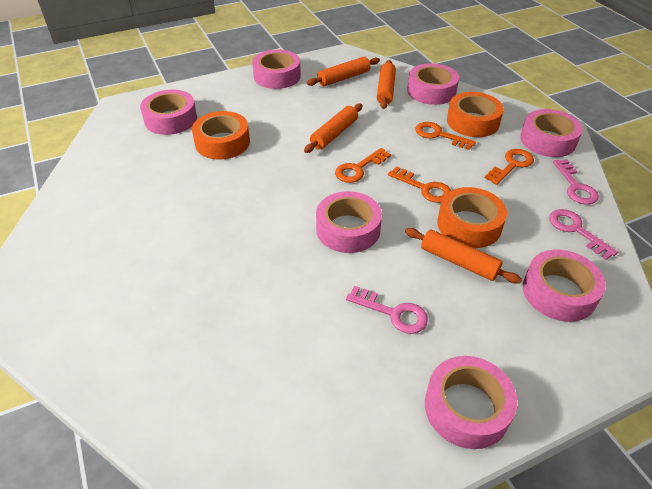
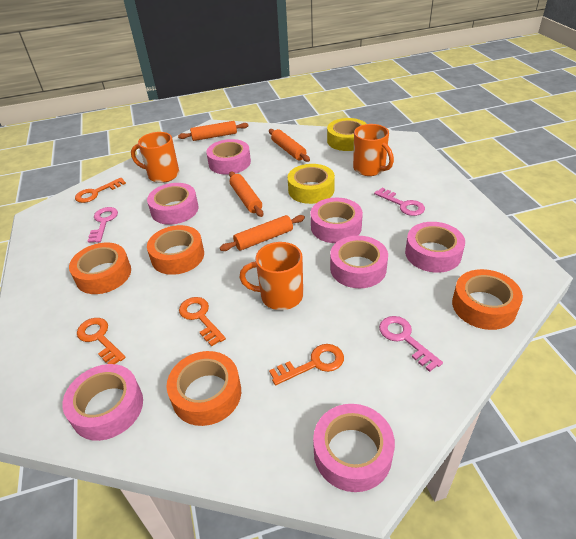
orange mug: 0 -> 3
orange tape: 3 -> 4
yellow tape: 0 -> 2

